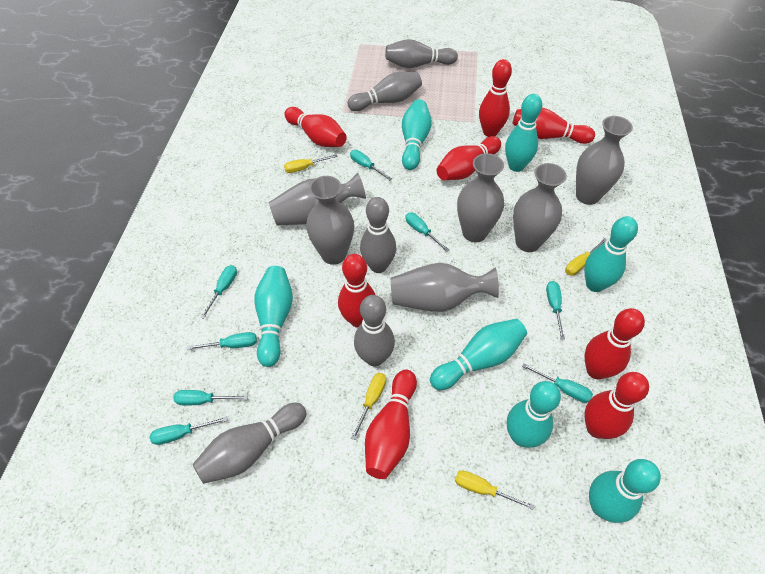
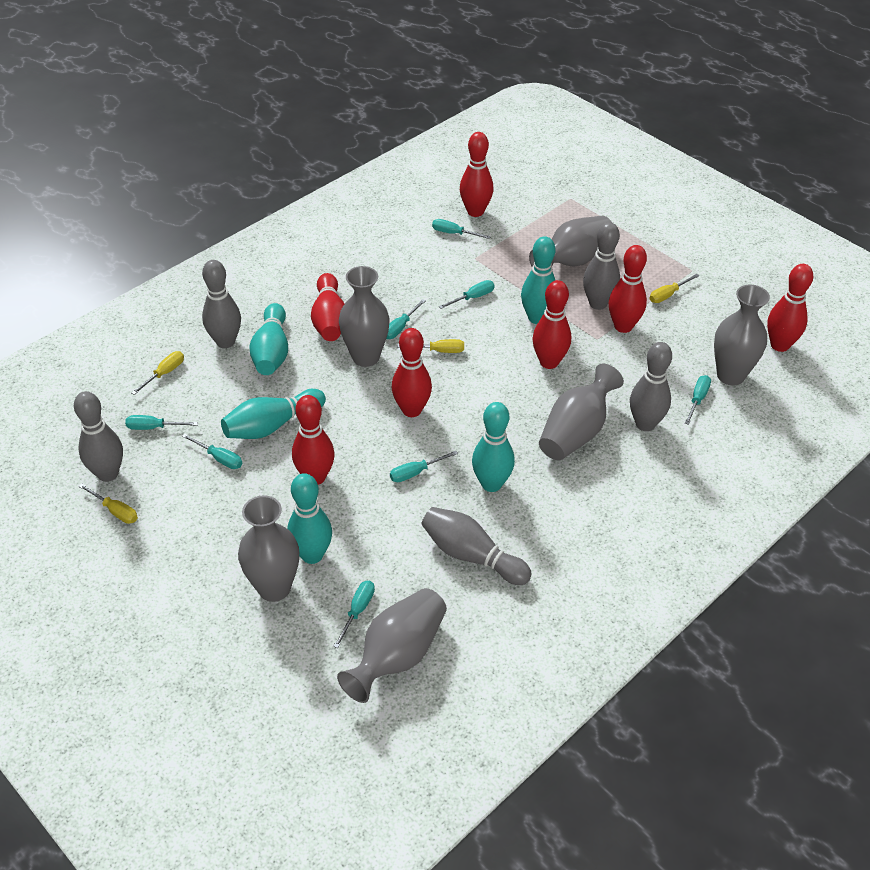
red bowling pin: 8 -> 7
turquoise bowling pin: 7 -> 5

